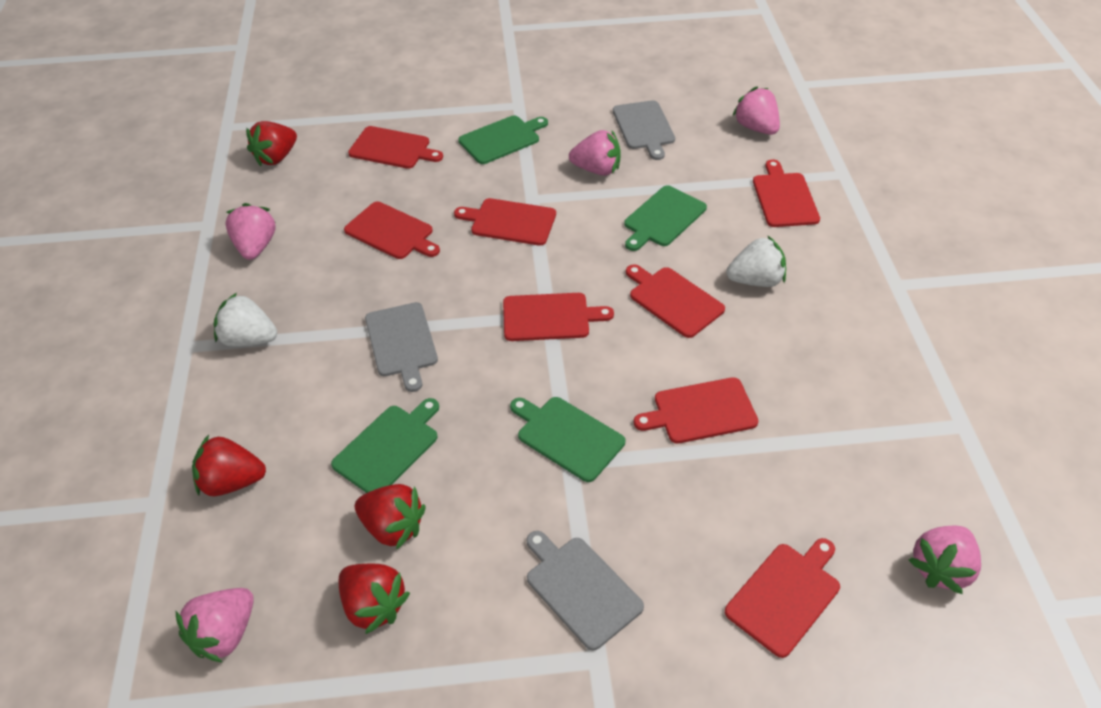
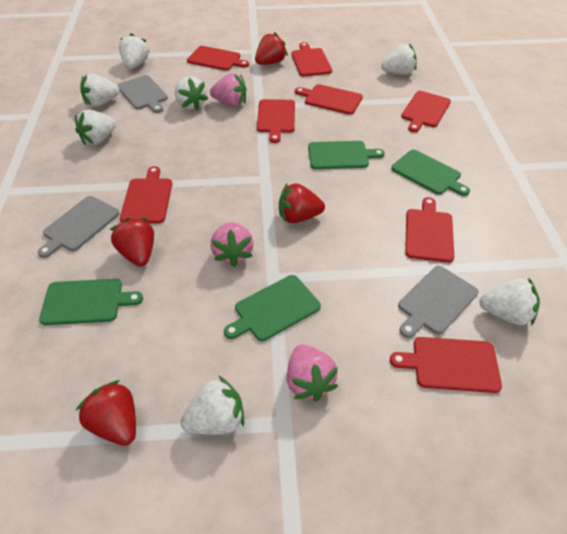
pink strawberry: 5 -> 3
white strawberry: 2 -> 7

